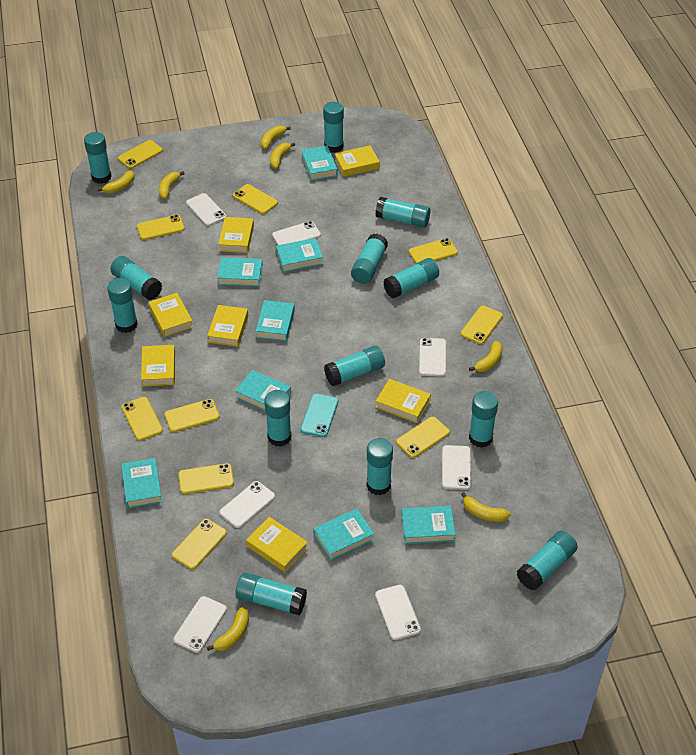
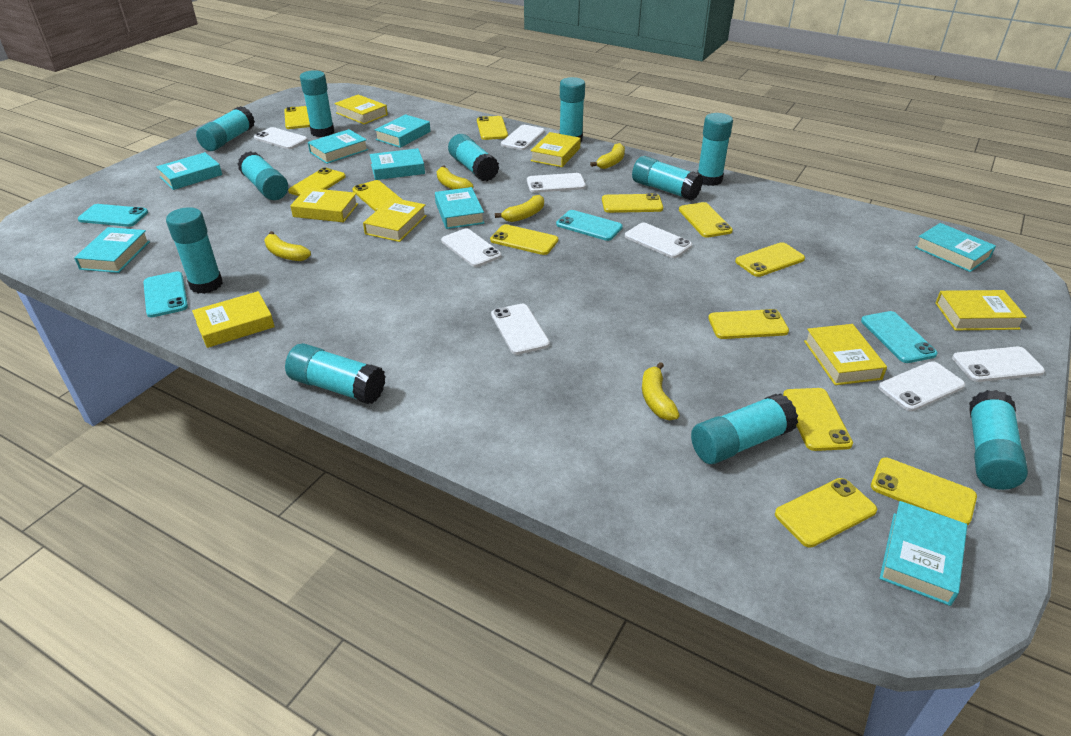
turquoise glue stick: 13 -> 11
turquoise phone: 1 -> 4
white phone: 7 -> 8
yellow banana: 7 -> 5
yellow phone: 10 -> 12

